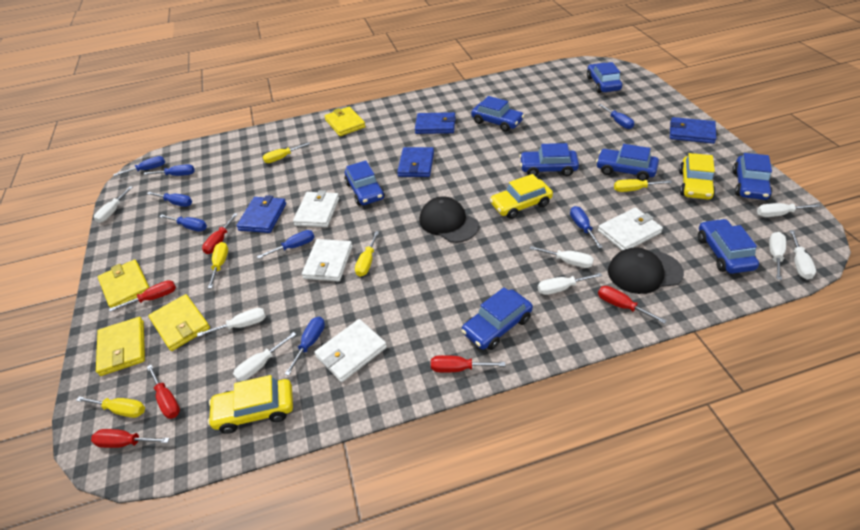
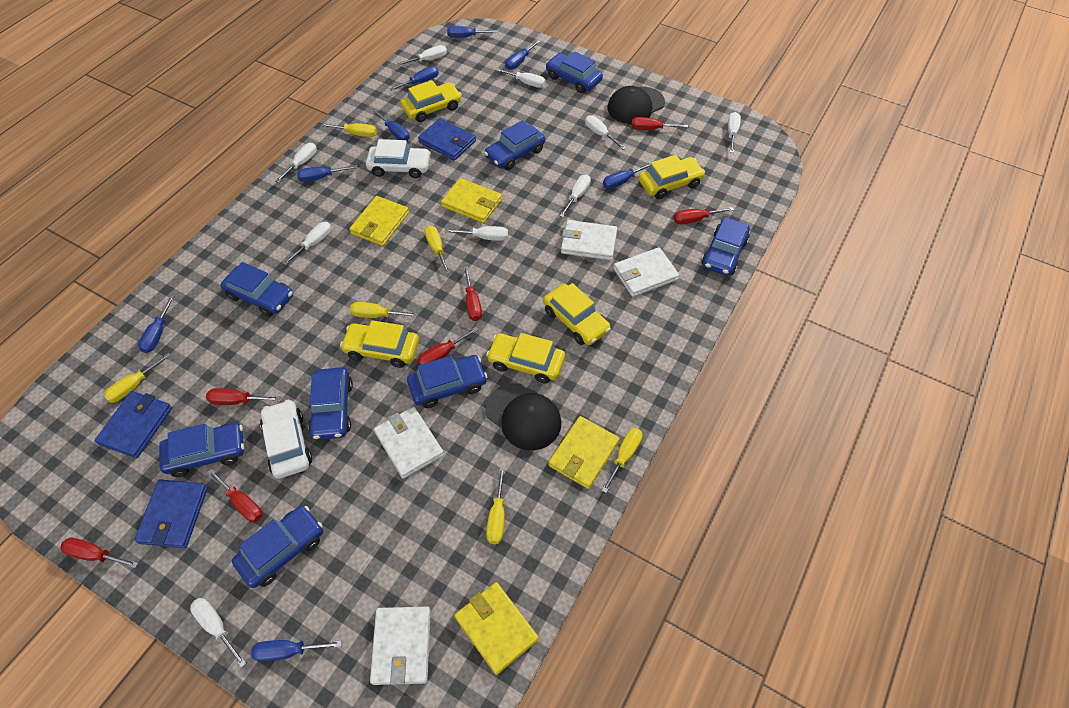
blue wallet: 4 -> 3
red screwdriver: 6 -> 7
white car: 0 -> 2
white screwdriver: 8 -> 9
yellow car: 3 -> 5
yellow screwdriver: 5 -> 6

